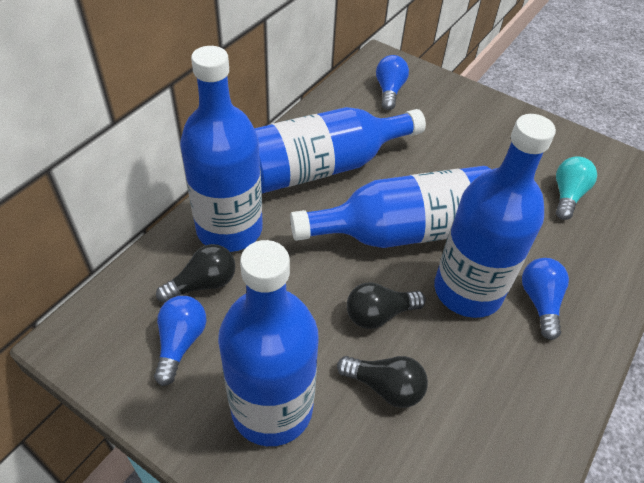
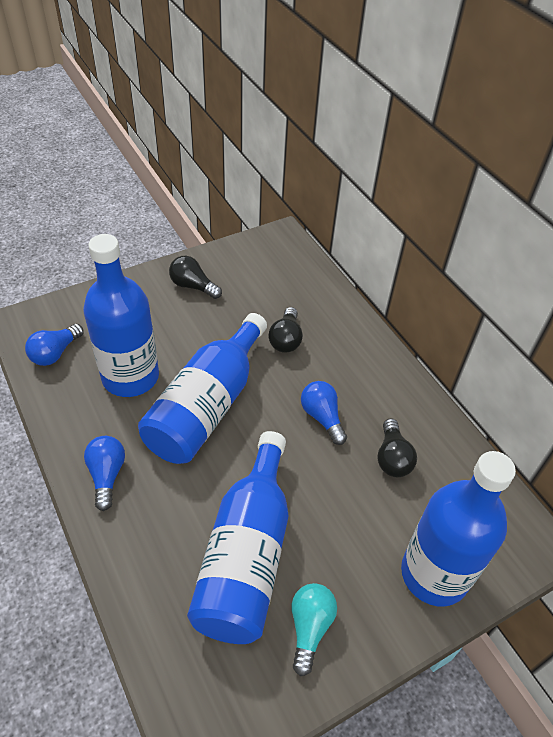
blue bottle: 5 -> 4

